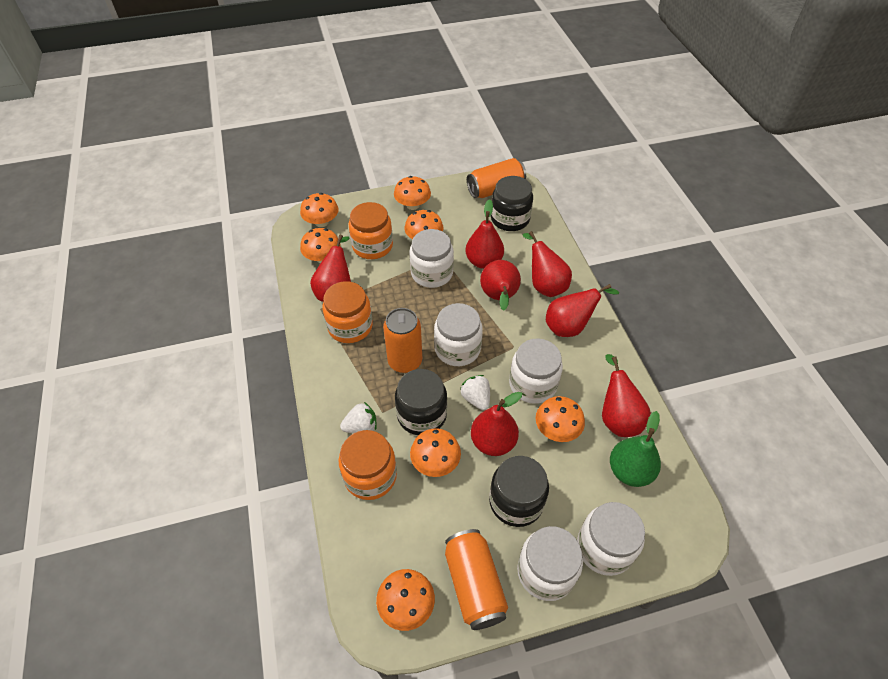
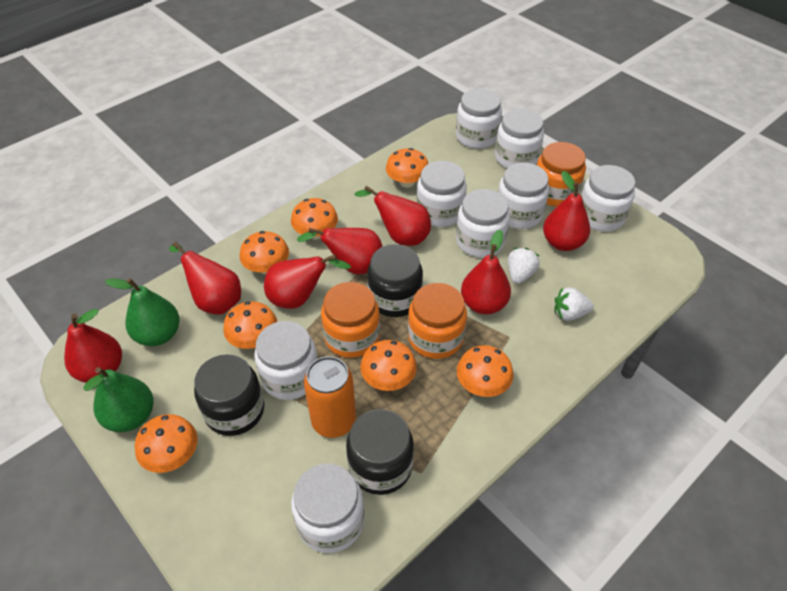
green pear: 1 -> 2
orange can: 3 -> 1
white jar: 5 -> 8

